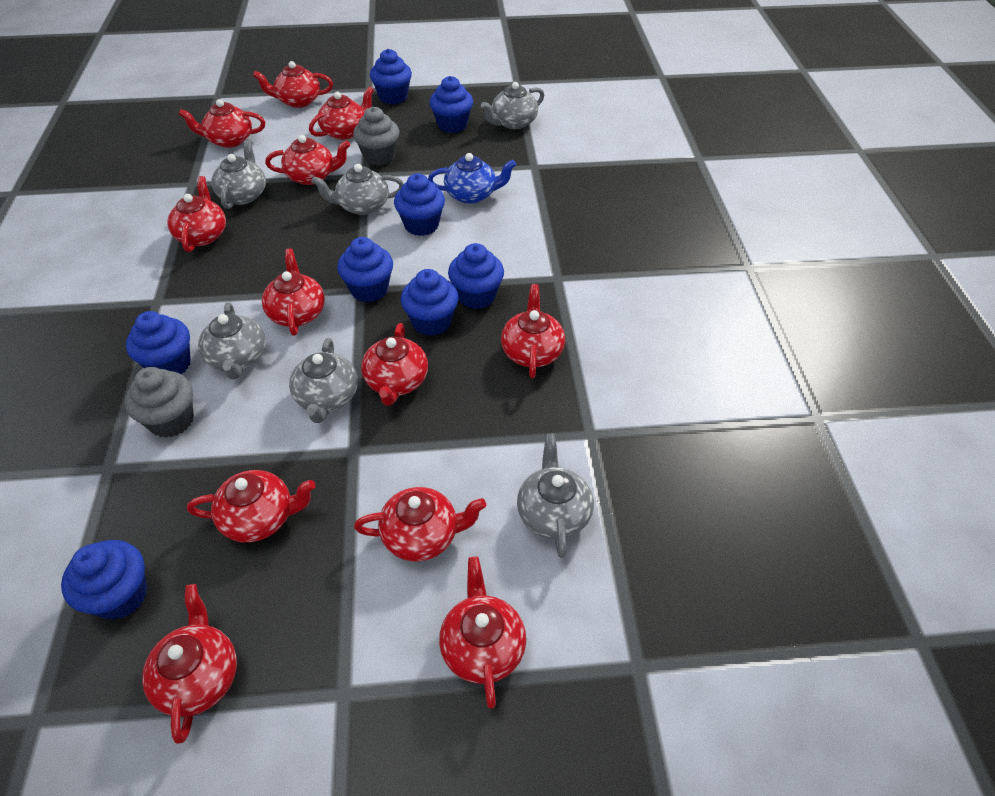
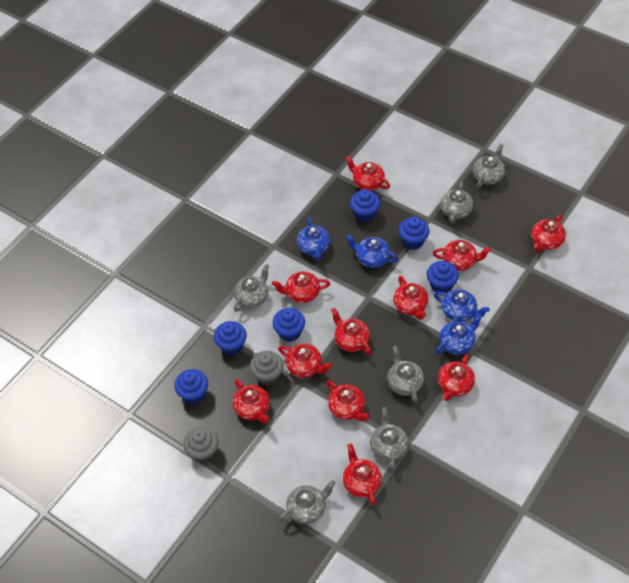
blue cupcake: 8 -> 6
blue teapot: 1 -> 4
red teapot: 12 -> 11

